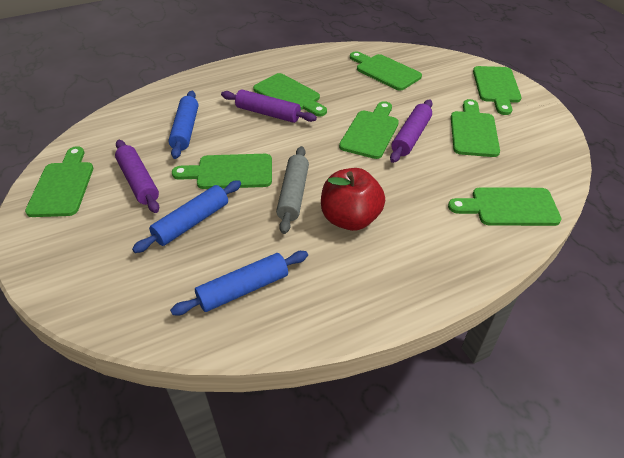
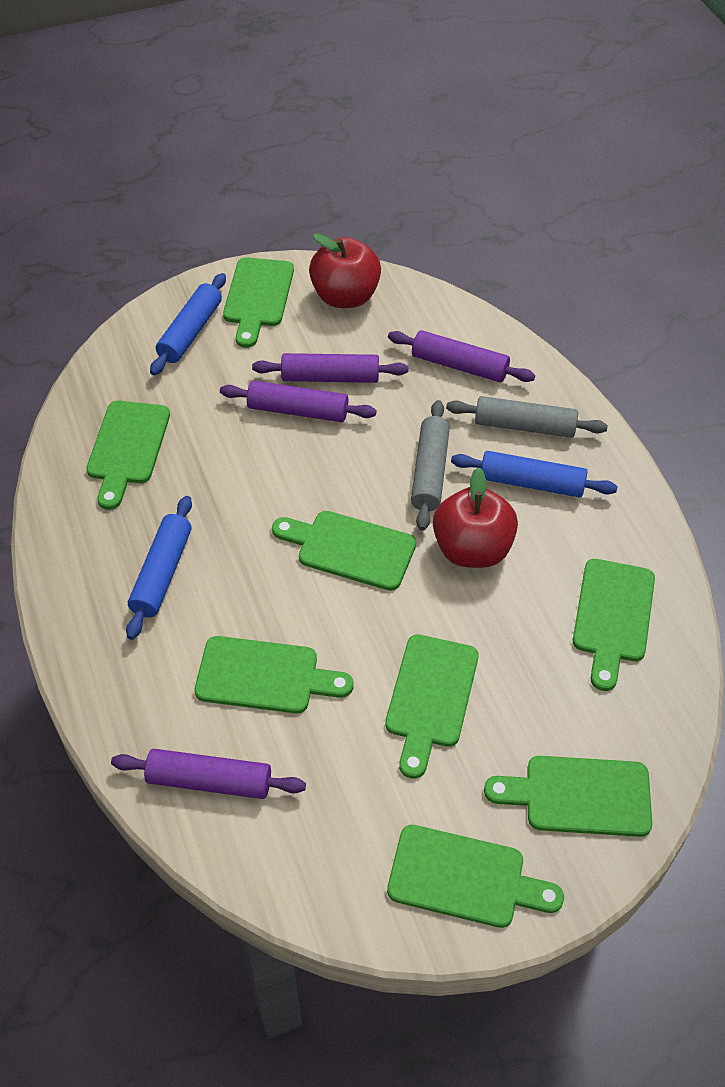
grey rolling pin: 1 -> 2
purple rolling pin: 3 -> 4
red apple: 1 -> 2

